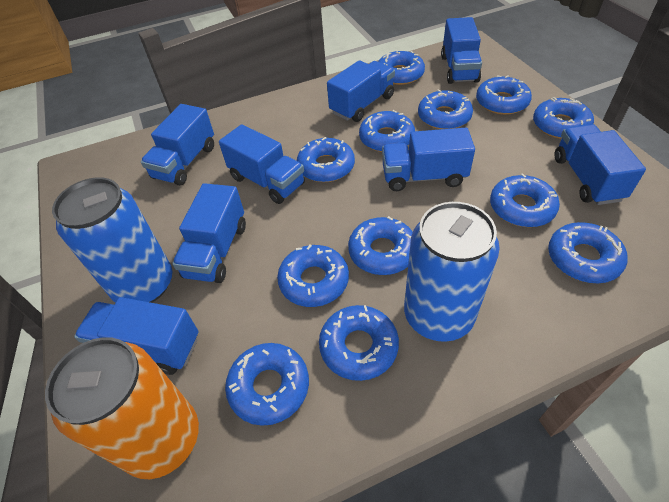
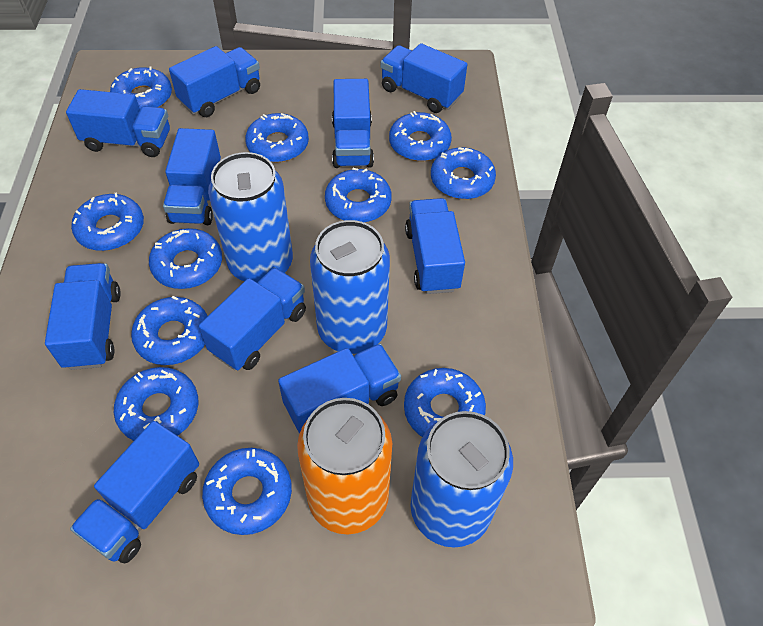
blue can: 2 -> 3
blue donut: 12 -> 11
blue truck: 8 -> 10

